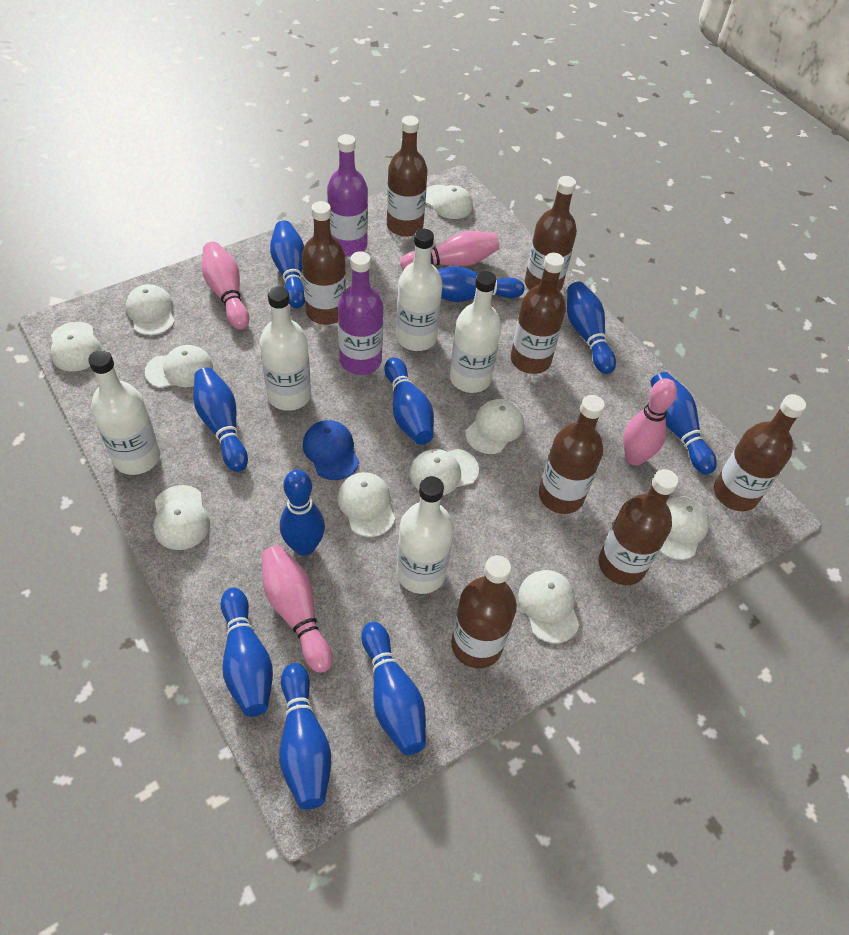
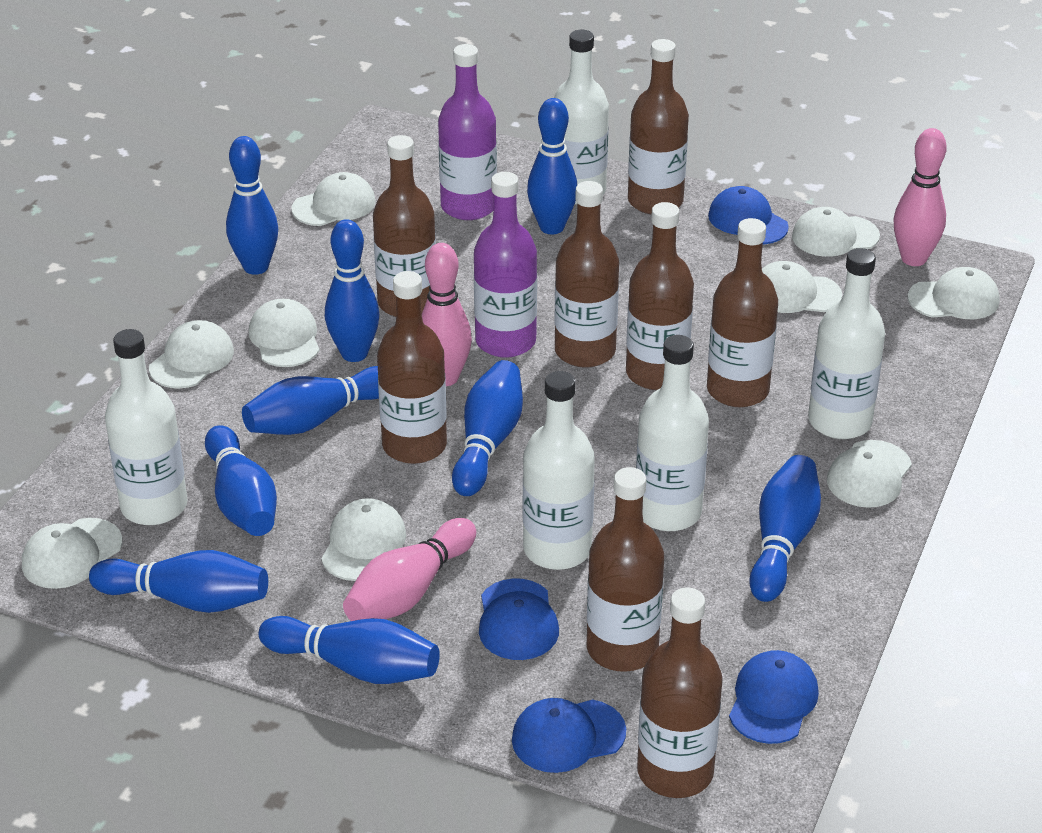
blue bowling pin: 10 -> 9
blue cap: 1 -> 4
pink bowling pin: 4 -> 3
white cap: 10 -> 9

